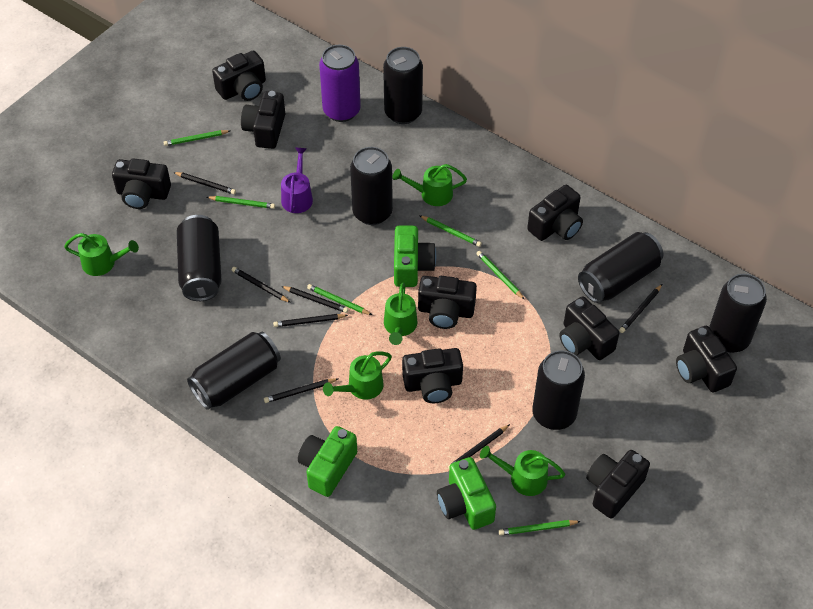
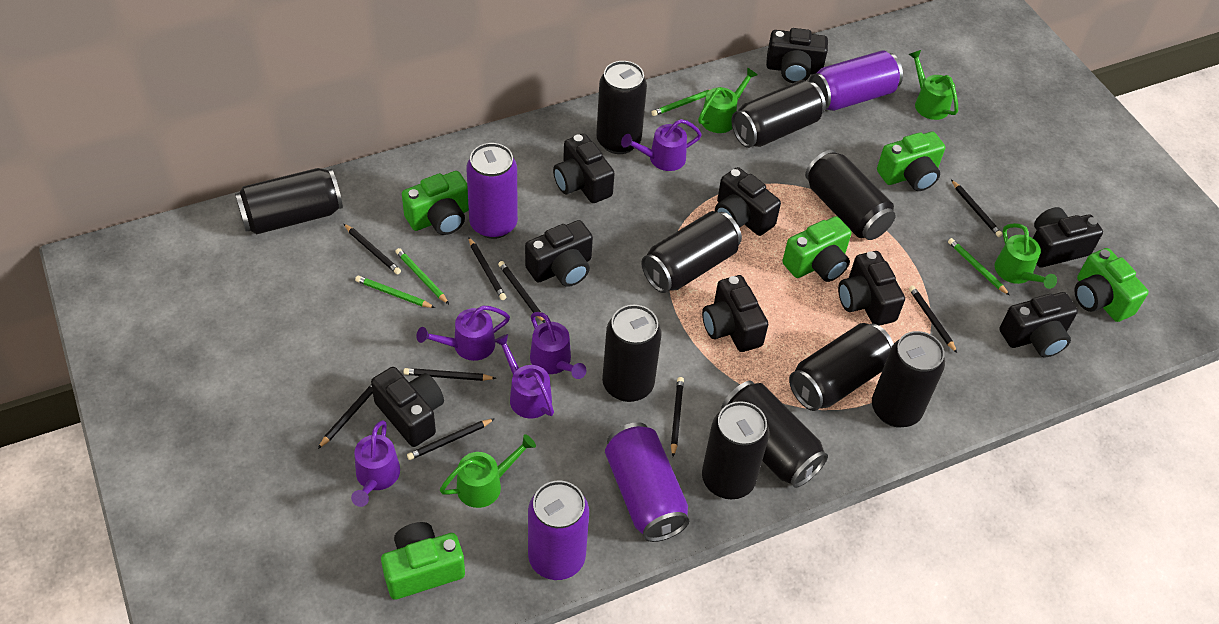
black can: 7 -> 10
black pencil: 7 -> 9
green camera: 3 -> 5
green pencil: 6 -> 4
green watering can: 5 -> 4
purple can: 1 -> 4
purple watering can: 1 -> 5

